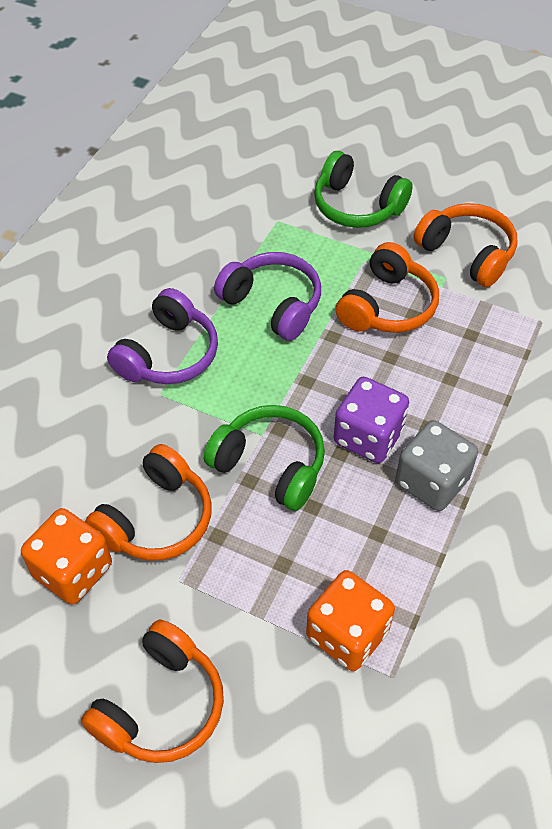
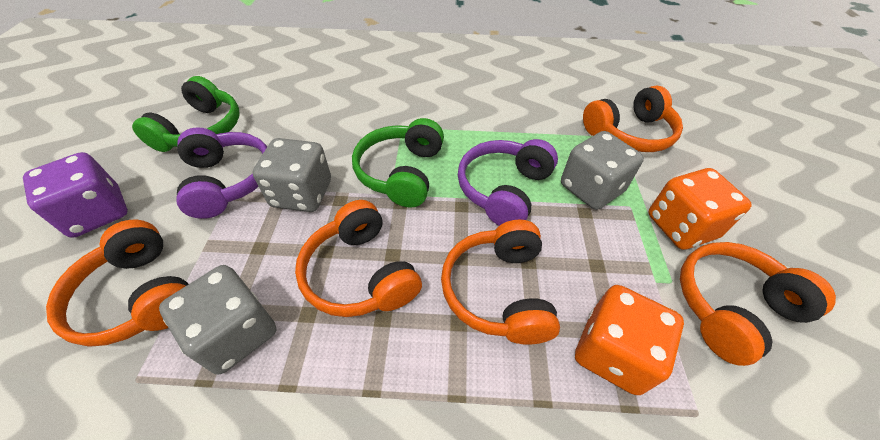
grey dice: 1 -> 3
orange headphones: 4 -> 5

